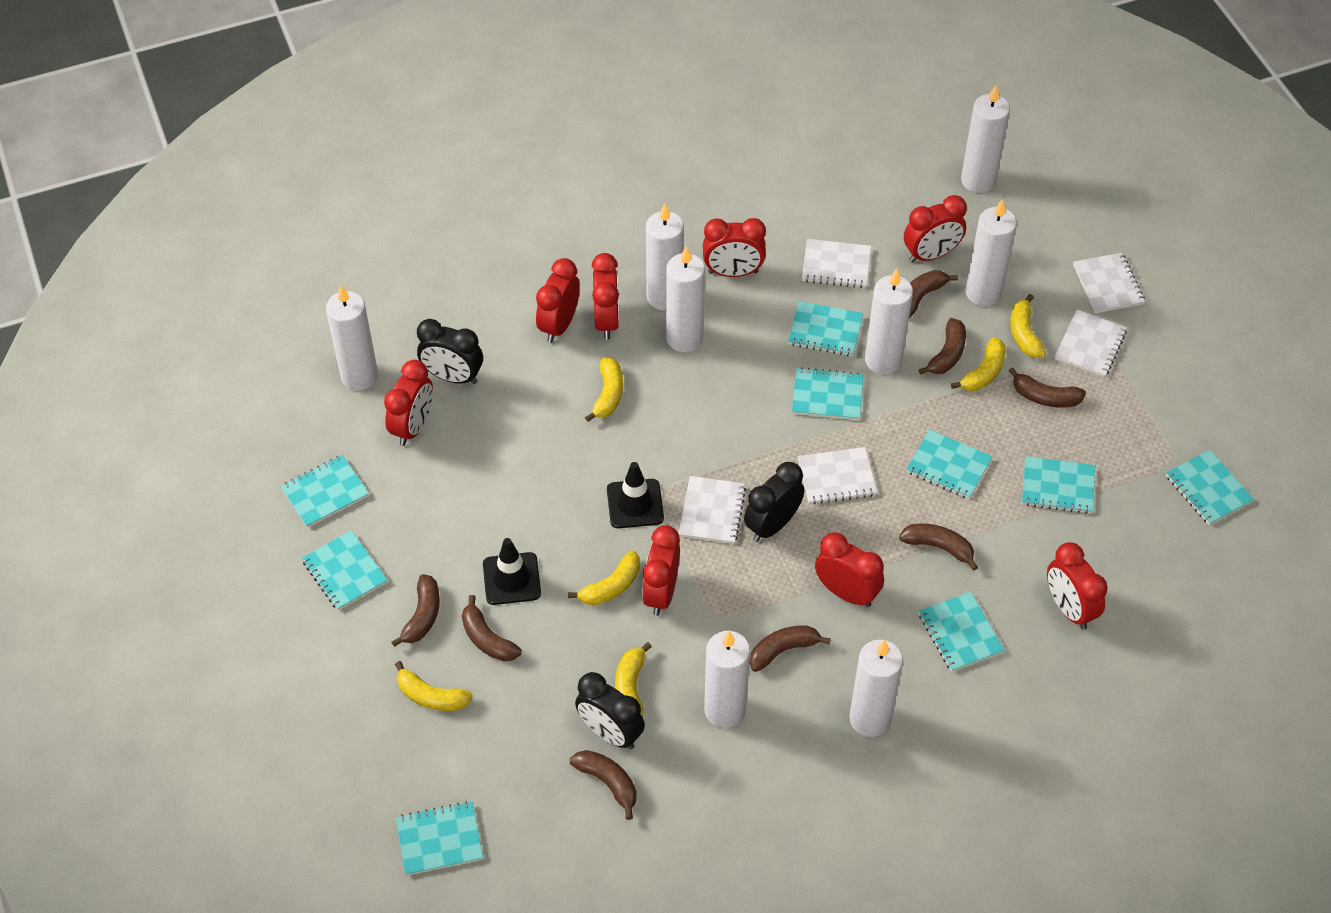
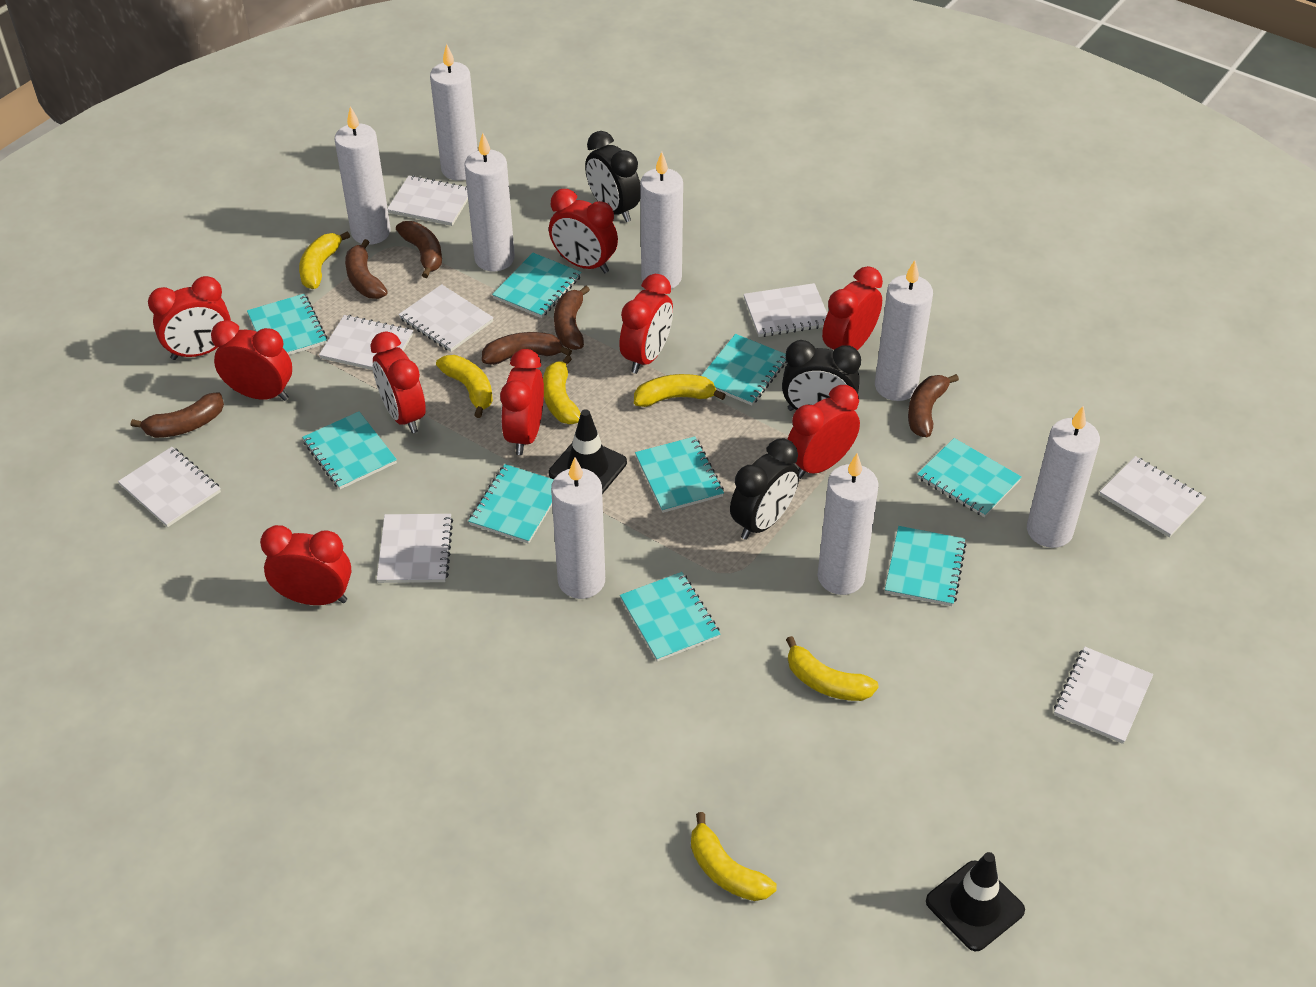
brown banana: 8 -> 6
red clock: 8 -> 9
white notebook: 5 -> 8

